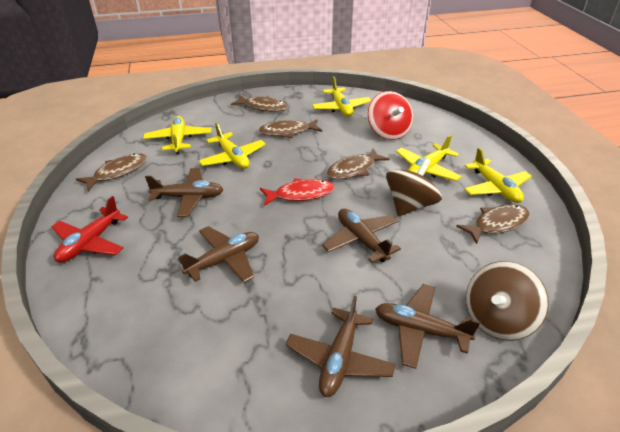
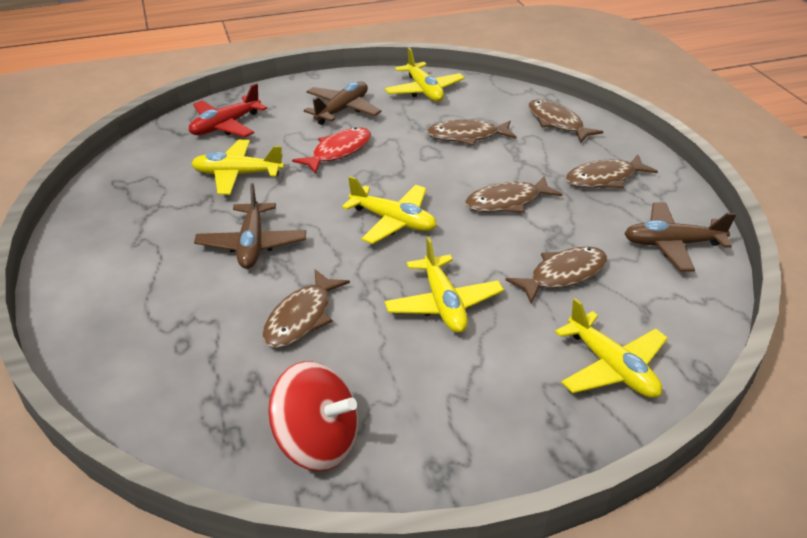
brown fish: 5 -> 6
brown plane: 5 -> 3
brown spinning top: 2 -> 0

